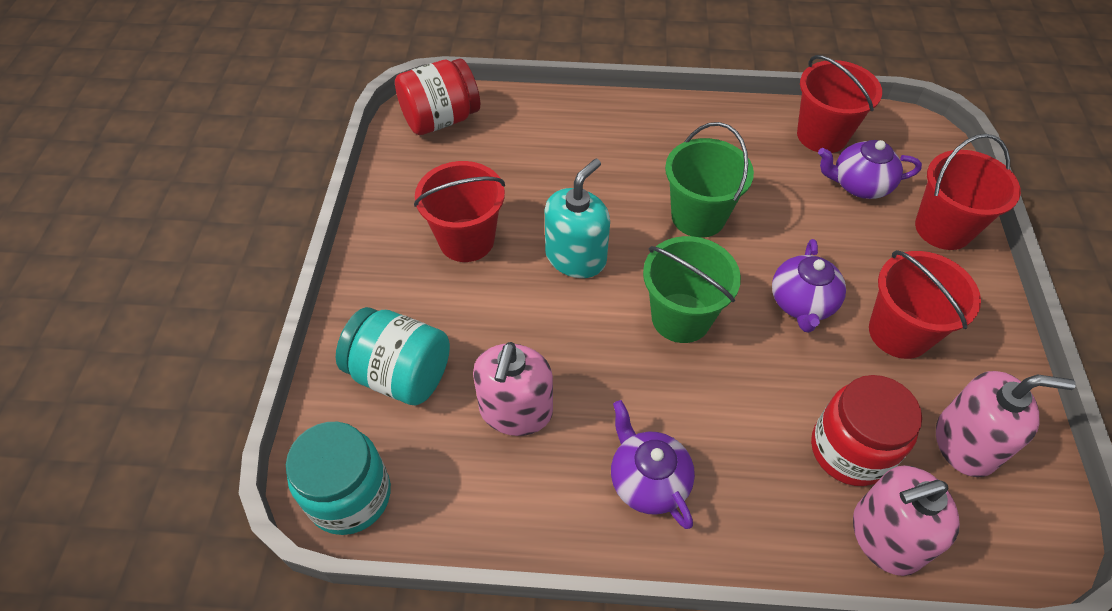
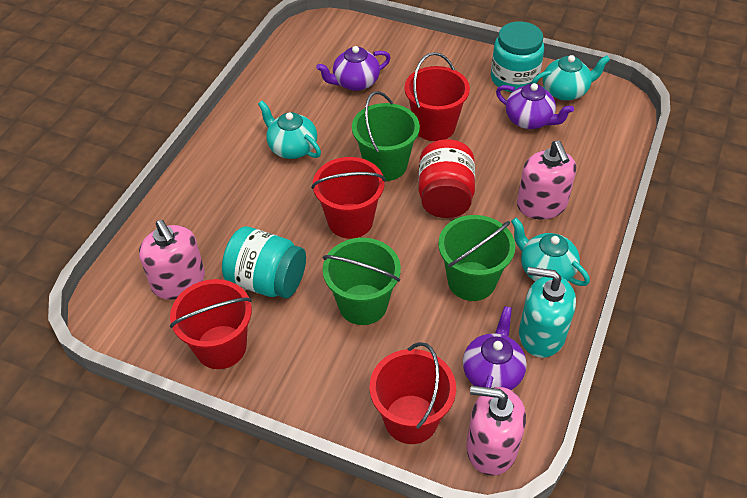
green bucket: 2 -> 3
red jar: 2 -> 1
turquoise teapot: 0 -> 3

